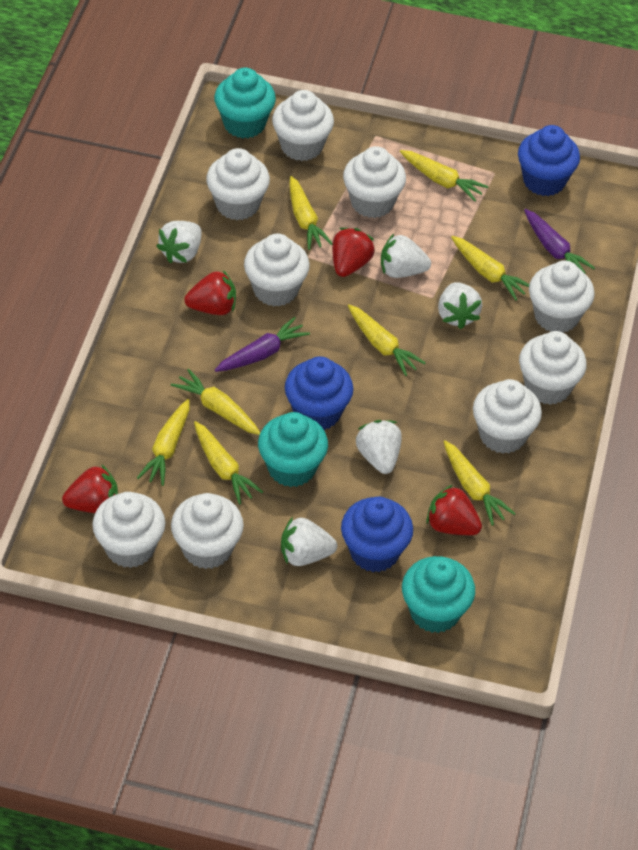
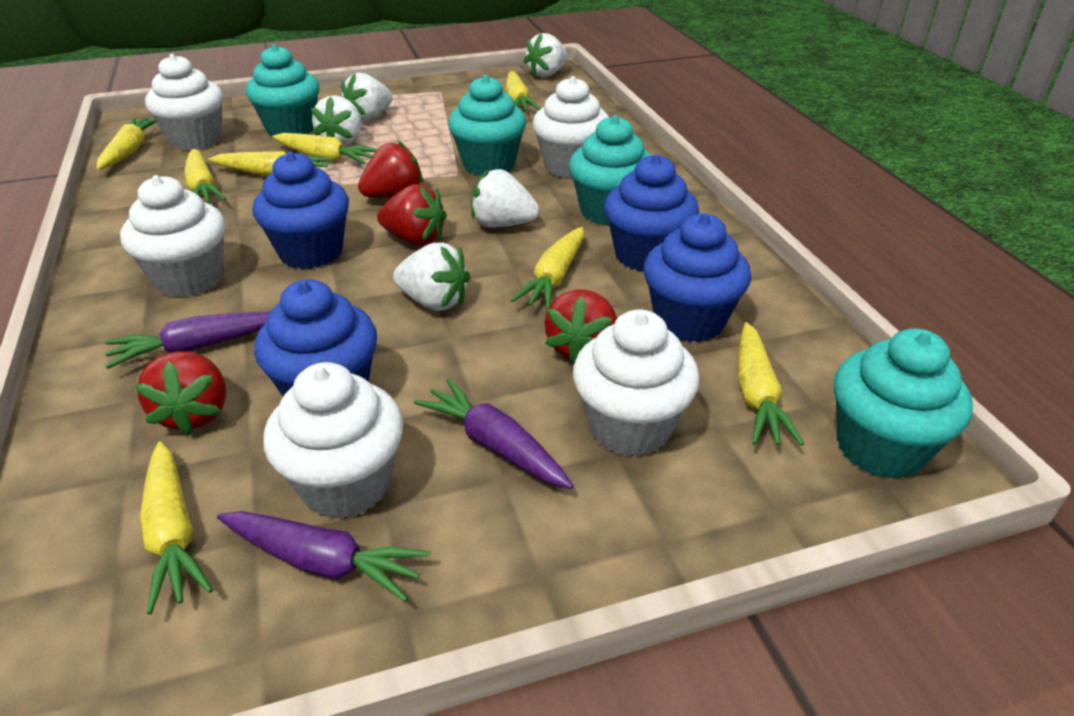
blue cupcake: 3 -> 4
purple carrot: 2 -> 3
turquoise cupcake: 3 -> 4
white cupcake: 9 -> 5

